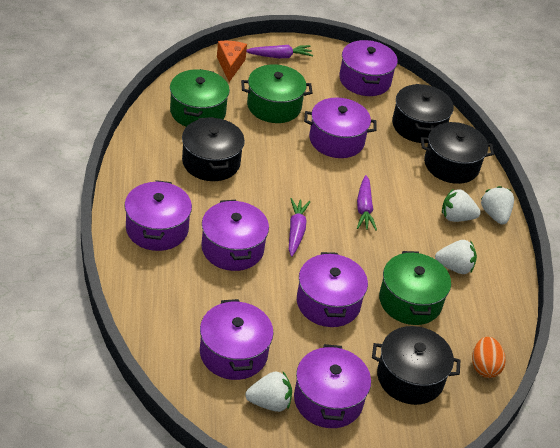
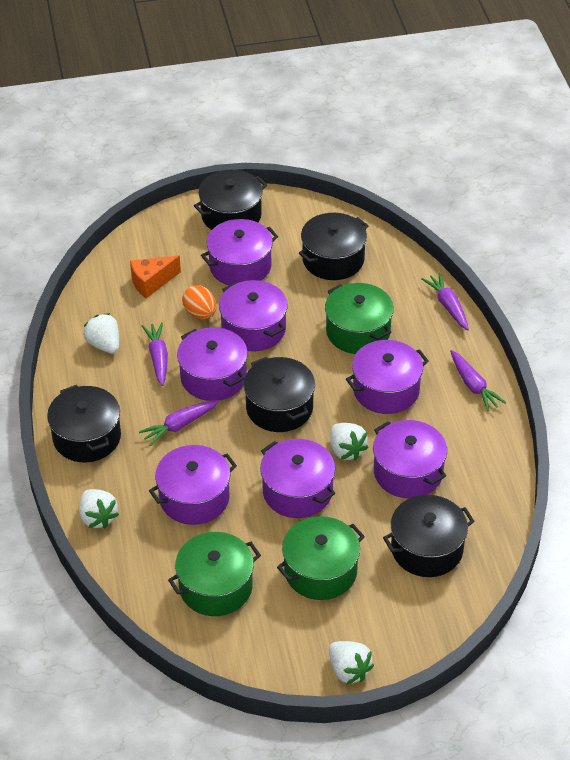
black pot: 4 -> 5
purple carrot: 3 -> 4

